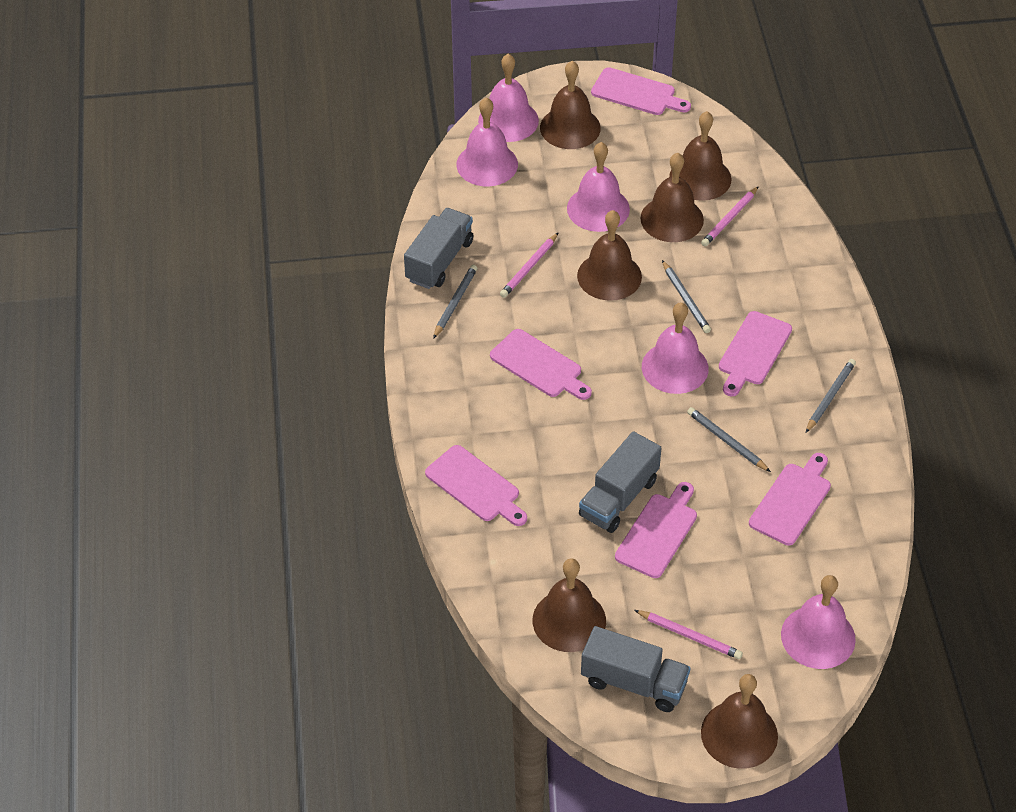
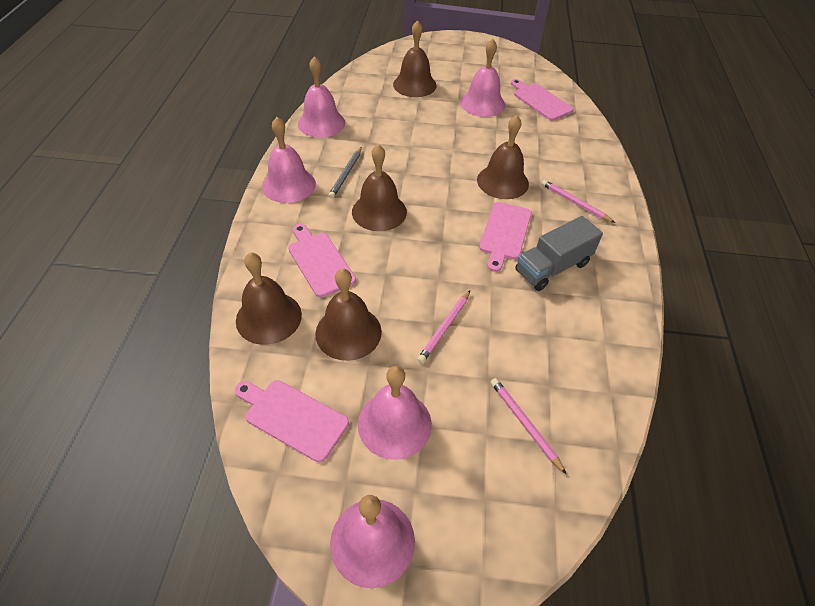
brown bell: 6 -> 5
grey pencil: 4 -> 1
grey truck: 3 -> 1
pink cutting board: 6 -> 4

